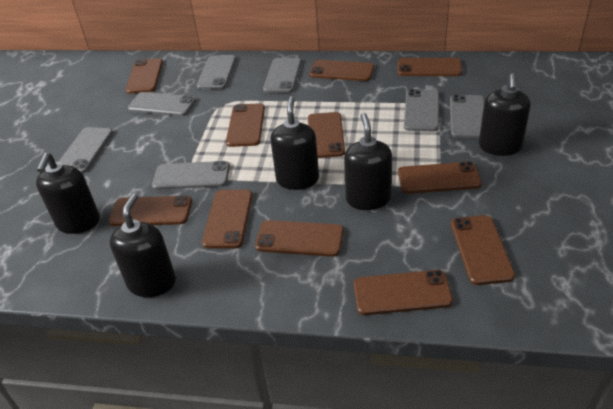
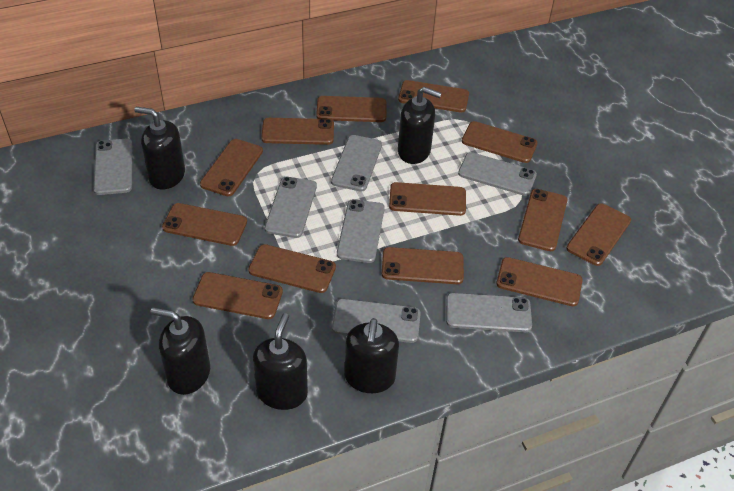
brown phone: 11 -> 13

